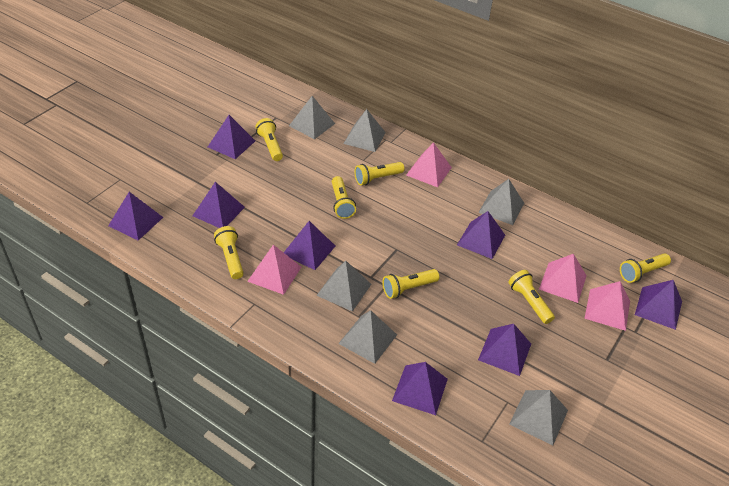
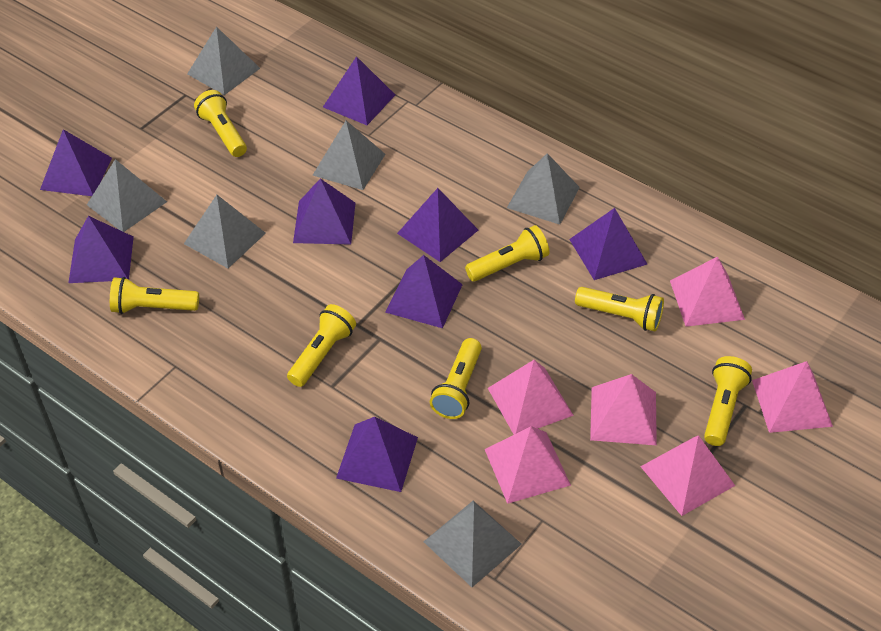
pink pyramid: 4 -> 6

